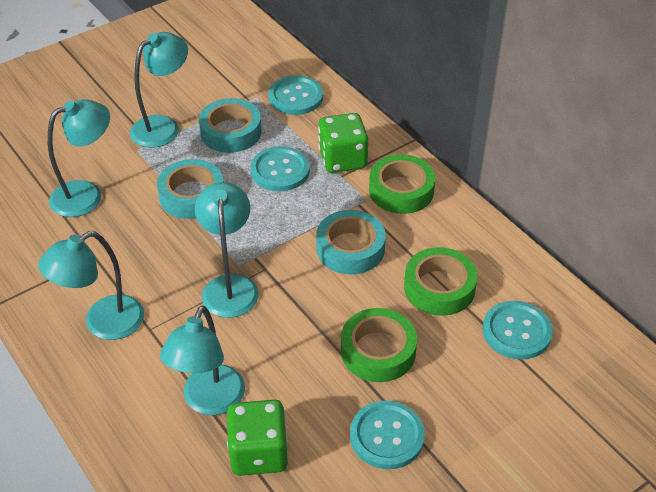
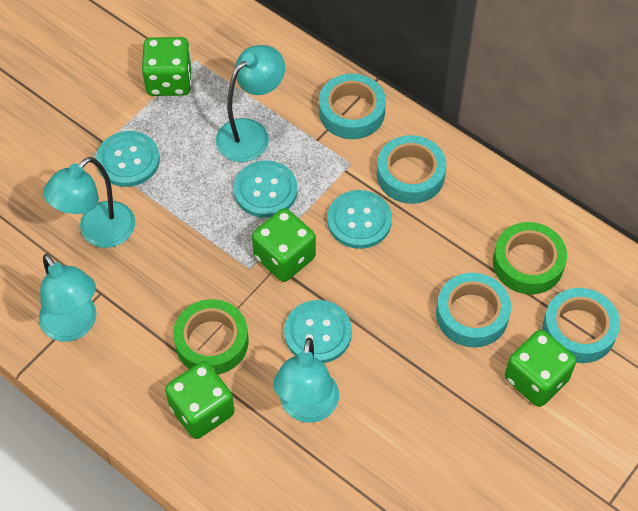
green dice: 2 -> 4
green tape: 3 -> 2
turquoise lamp: 5 -> 4
turquoise tape: 3 -> 4

